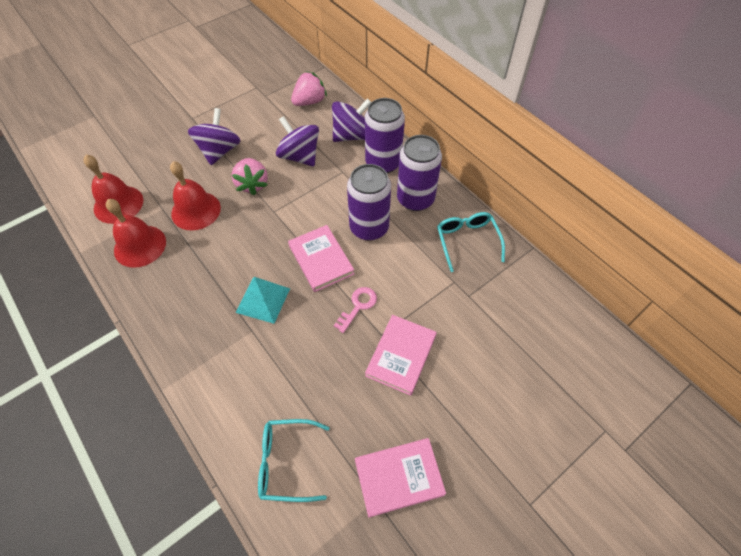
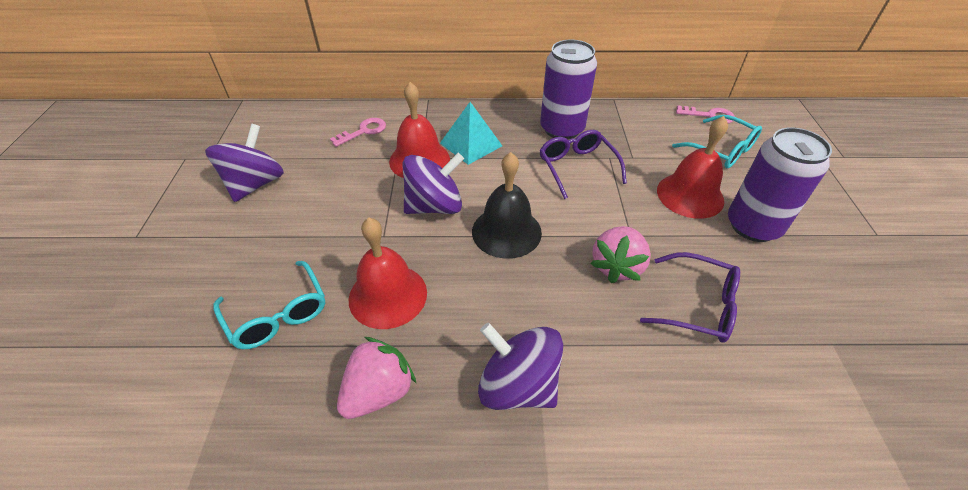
black bell: 0 -> 1
pink book: 3 -> 0
pink key: 1 -> 2
purple can: 3 -> 2
purple glasses: 0 -> 2

